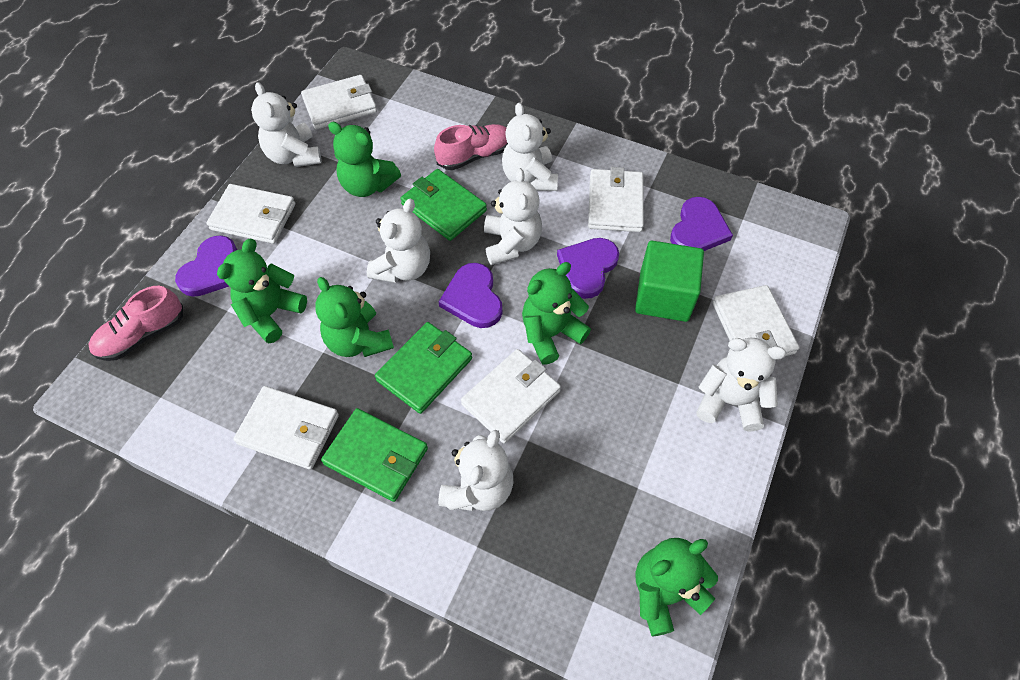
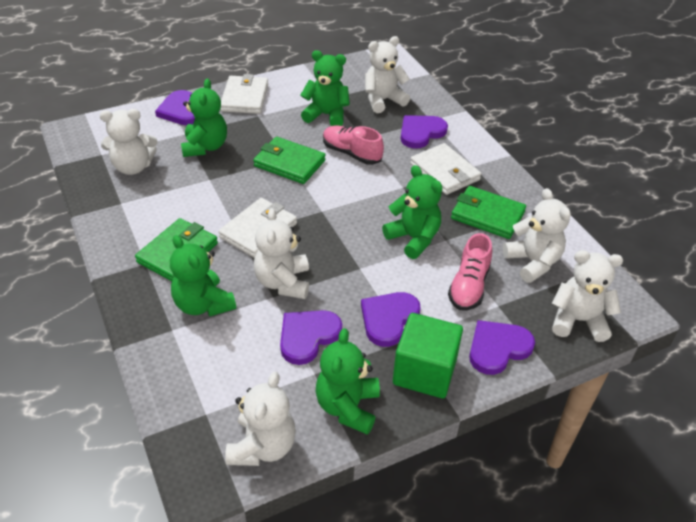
purple heart: 4 -> 5
white wallet: 6 -> 3

